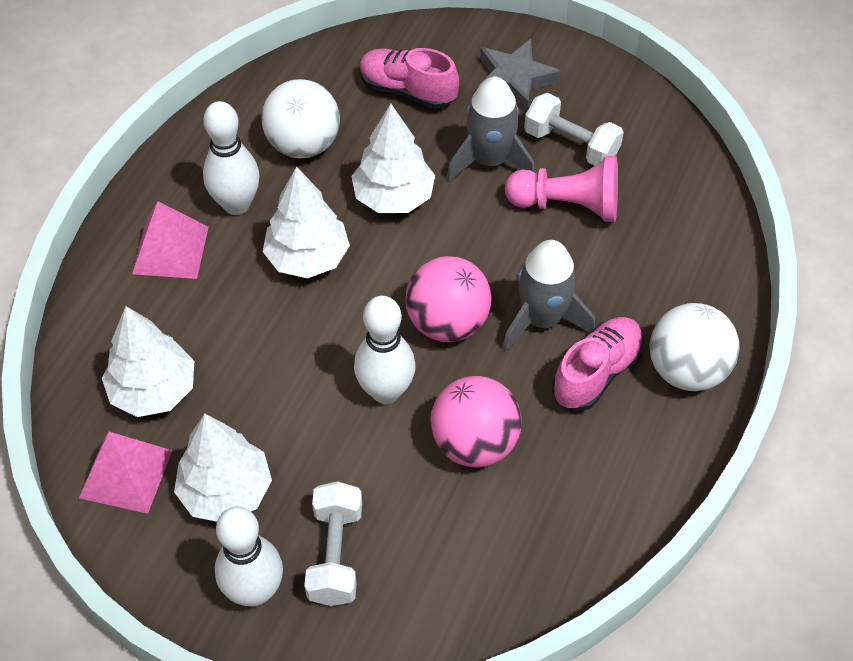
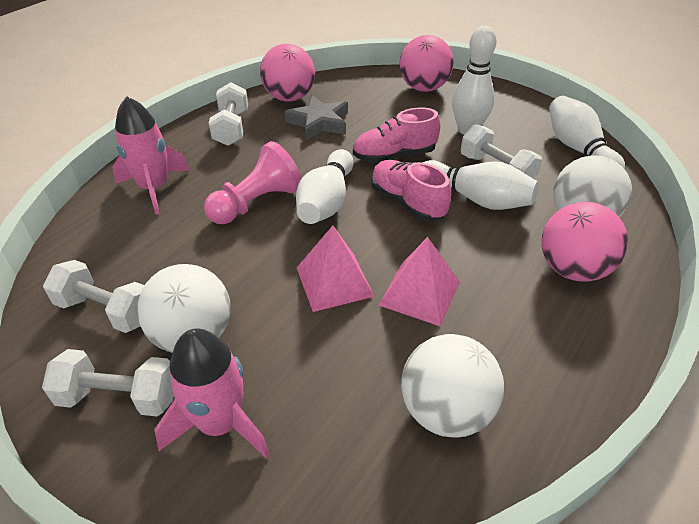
grey rocket: 2 -> 0
pink ball: 2 -> 3
pink rocket: 0 -> 2
white ball: 2 -> 3
white bowling pin: 3 -> 4
white dumbbell: 2 -> 4
white tree: 4 -> 0

